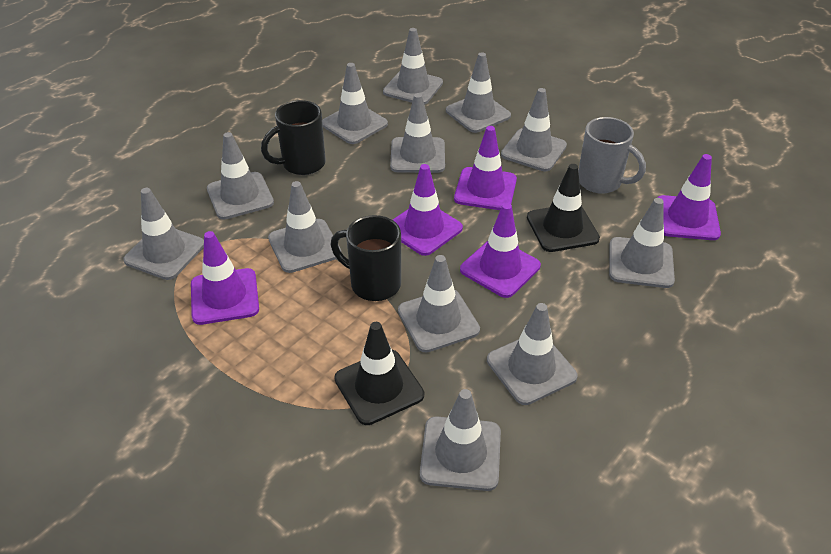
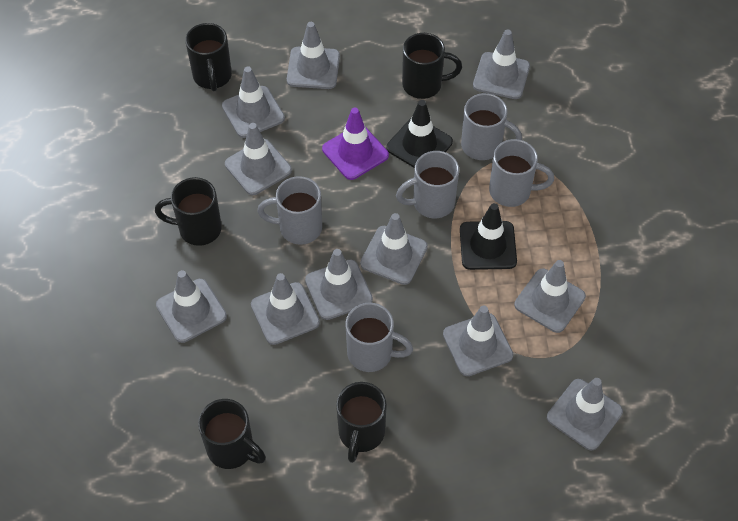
black mug: 2 -> 5
grey mug: 1 -> 5
grey traffic cone: 12 -> 11
purple traffic cone: 5 -> 1

